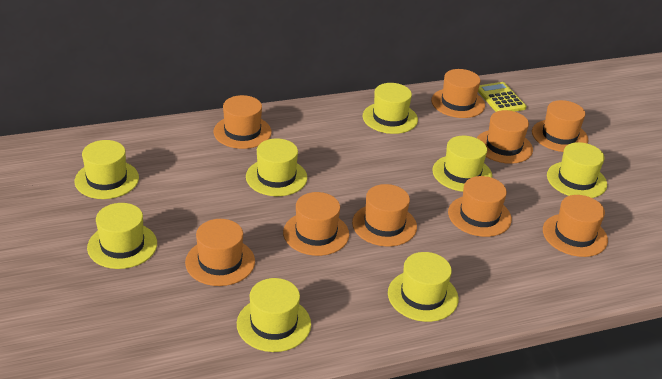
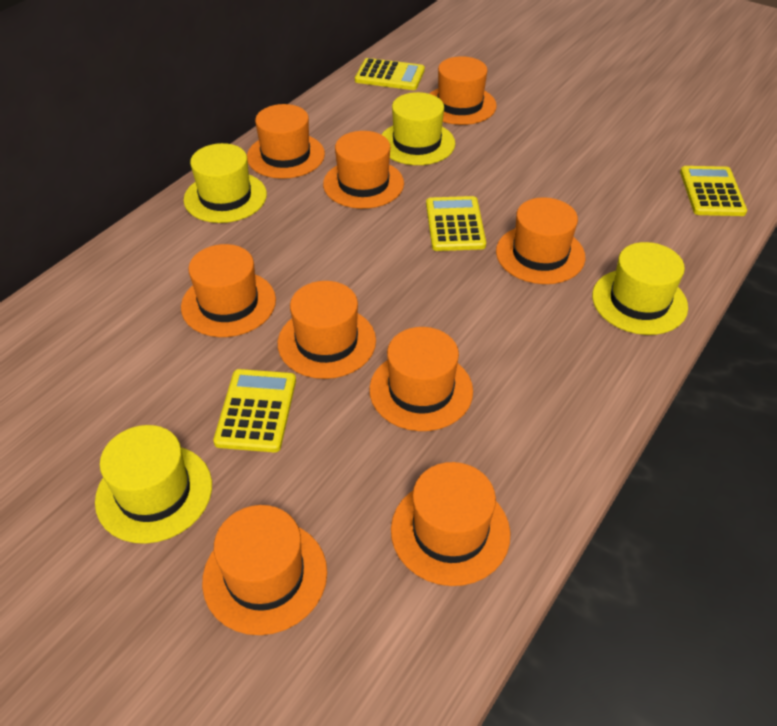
yellow calculator: 1 -> 4
yellow hat: 8 -> 4

